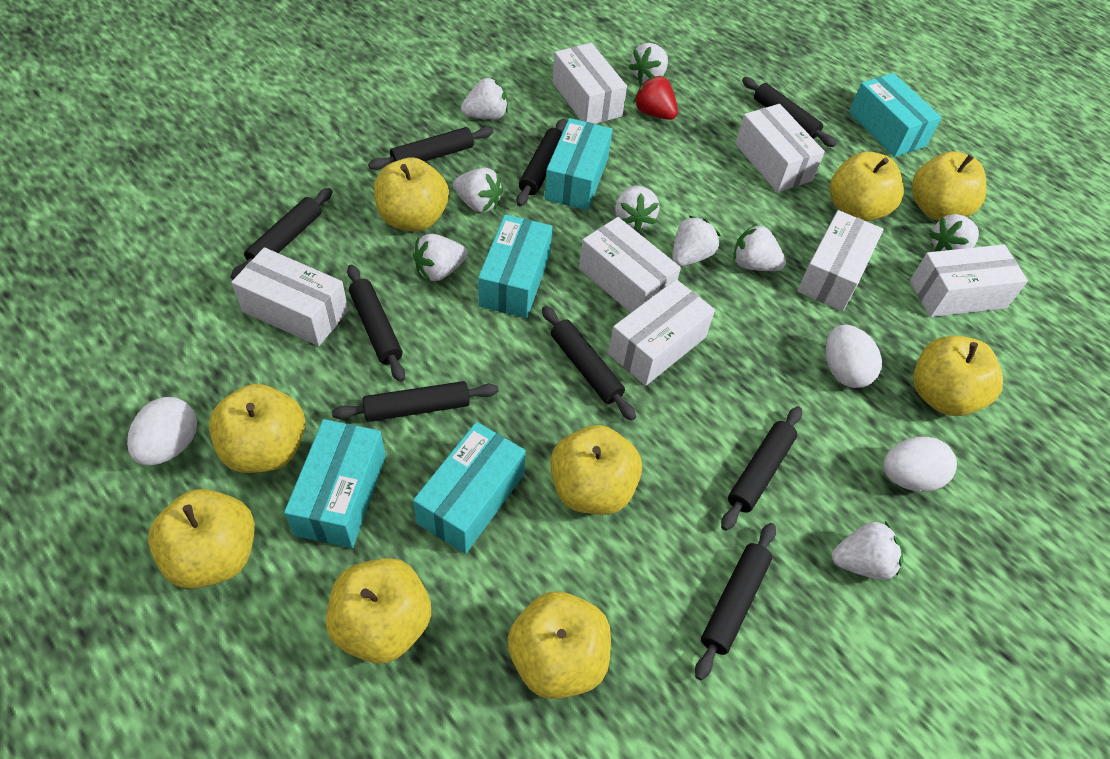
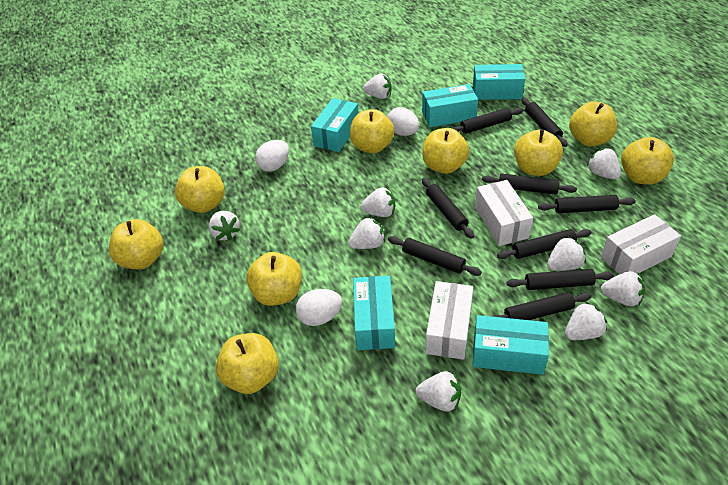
red strawberry: 1 -> 0
white box: 7 -> 3

